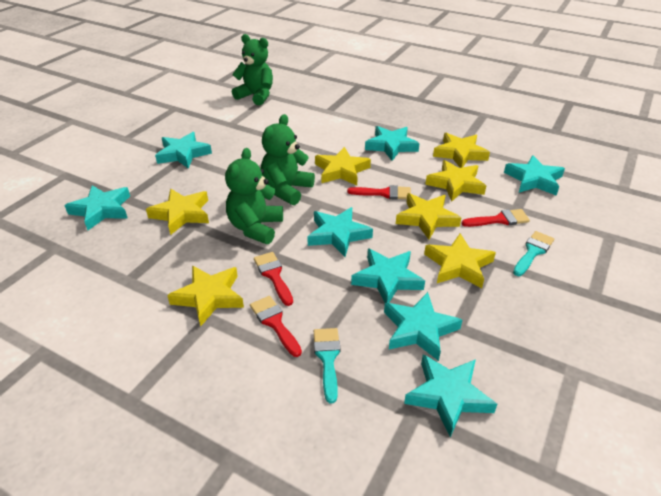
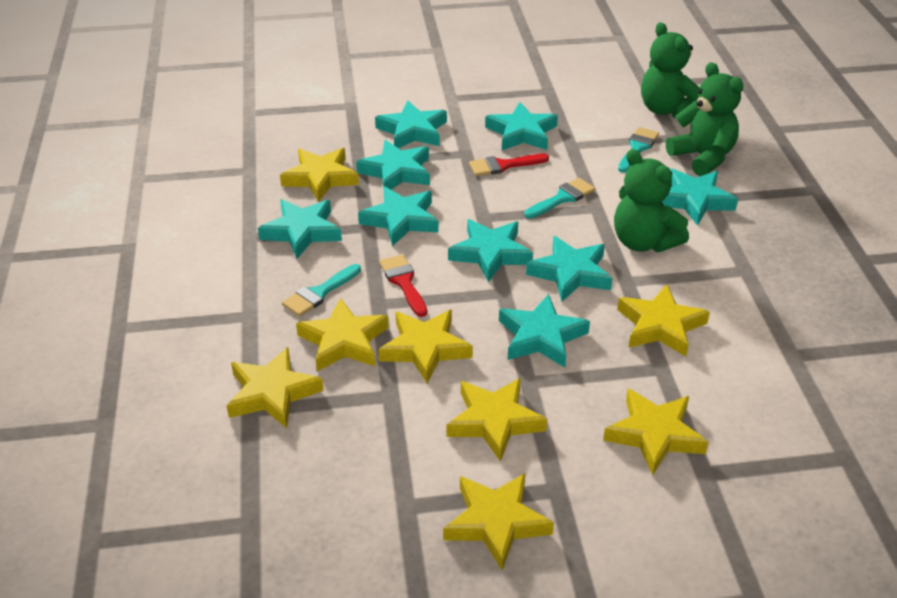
red brush: 4 -> 2
turquoise brush: 2 -> 3
turquoise star: 8 -> 9
yellow star: 7 -> 8

